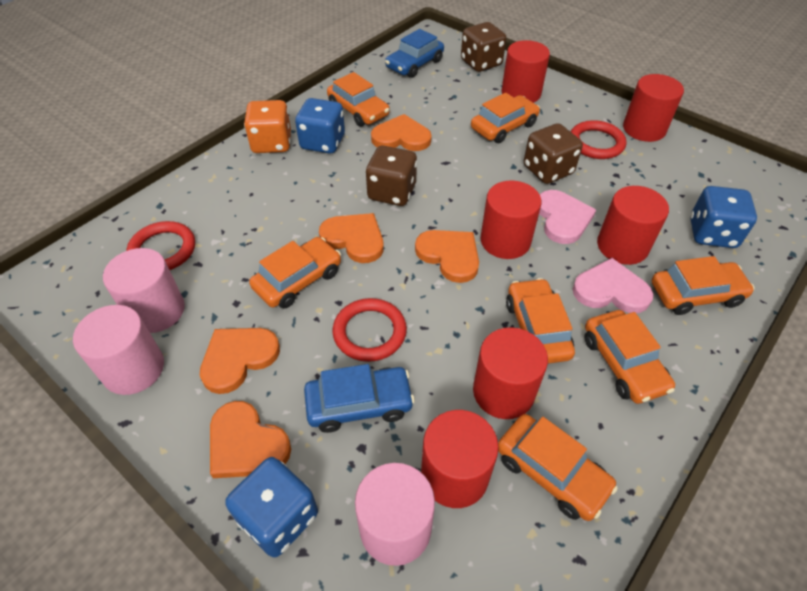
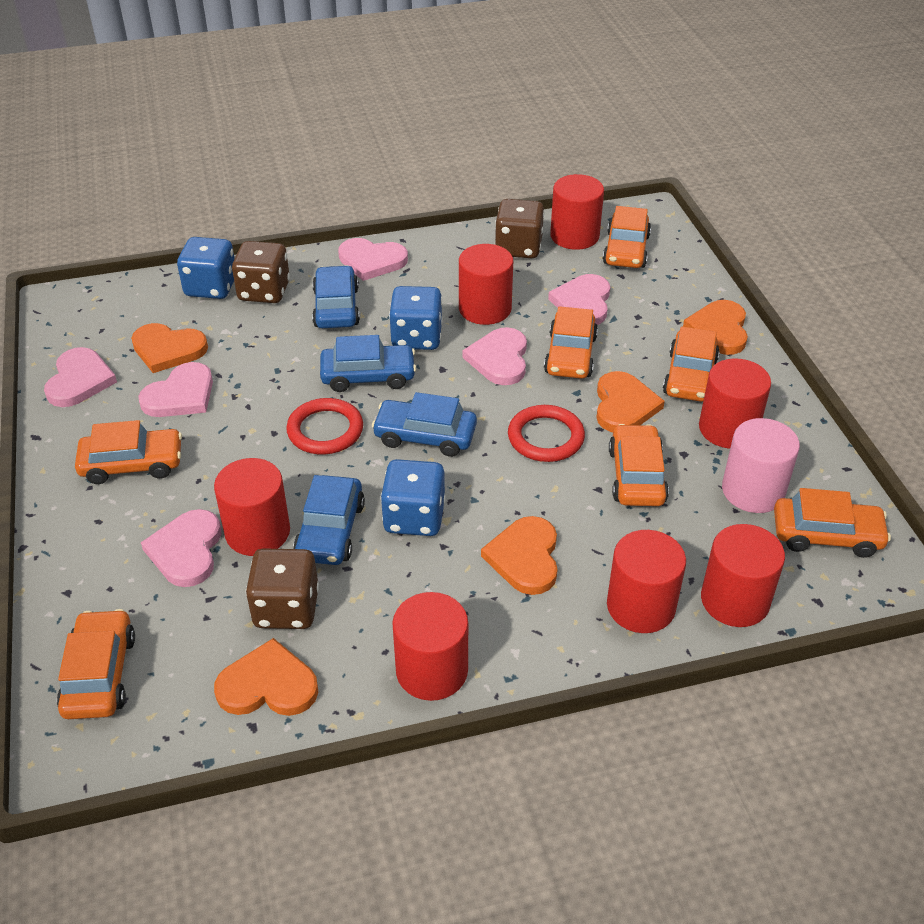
blue car: 2 -> 4
orange dice: 1 -> 0
pink cylinder: 3 -> 1
pink heart: 2 -> 6
red cylinder: 6 -> 7
red ring: 3 -> 2

